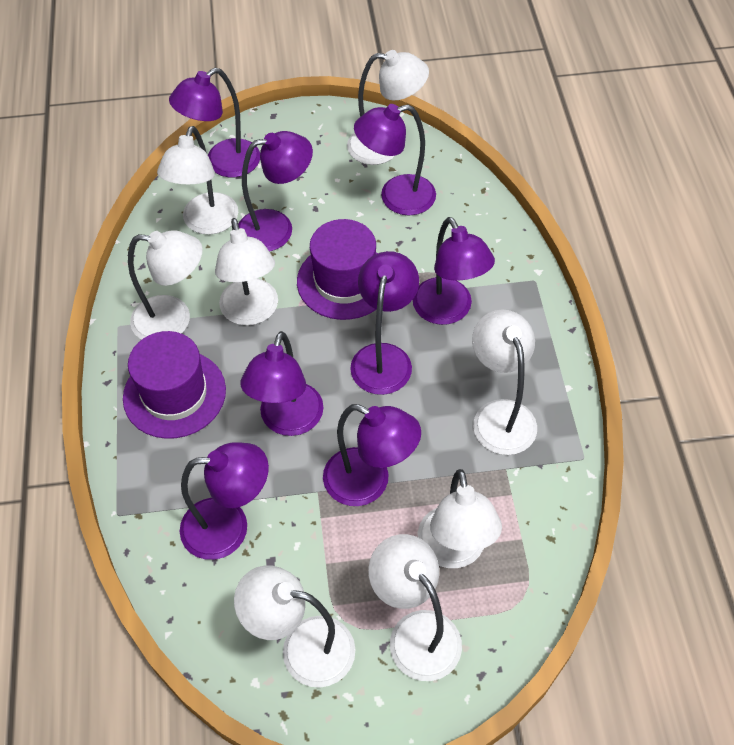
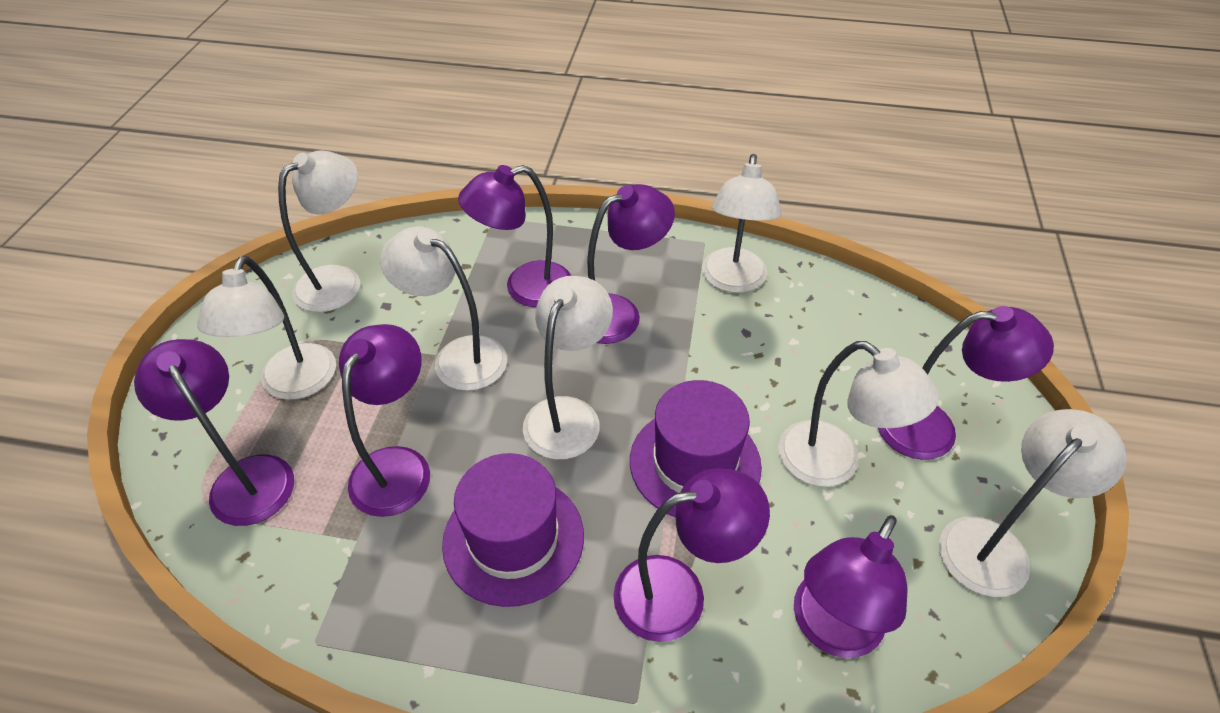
purple lamp: 8 -> 7
white lamp: 8 -> 7

